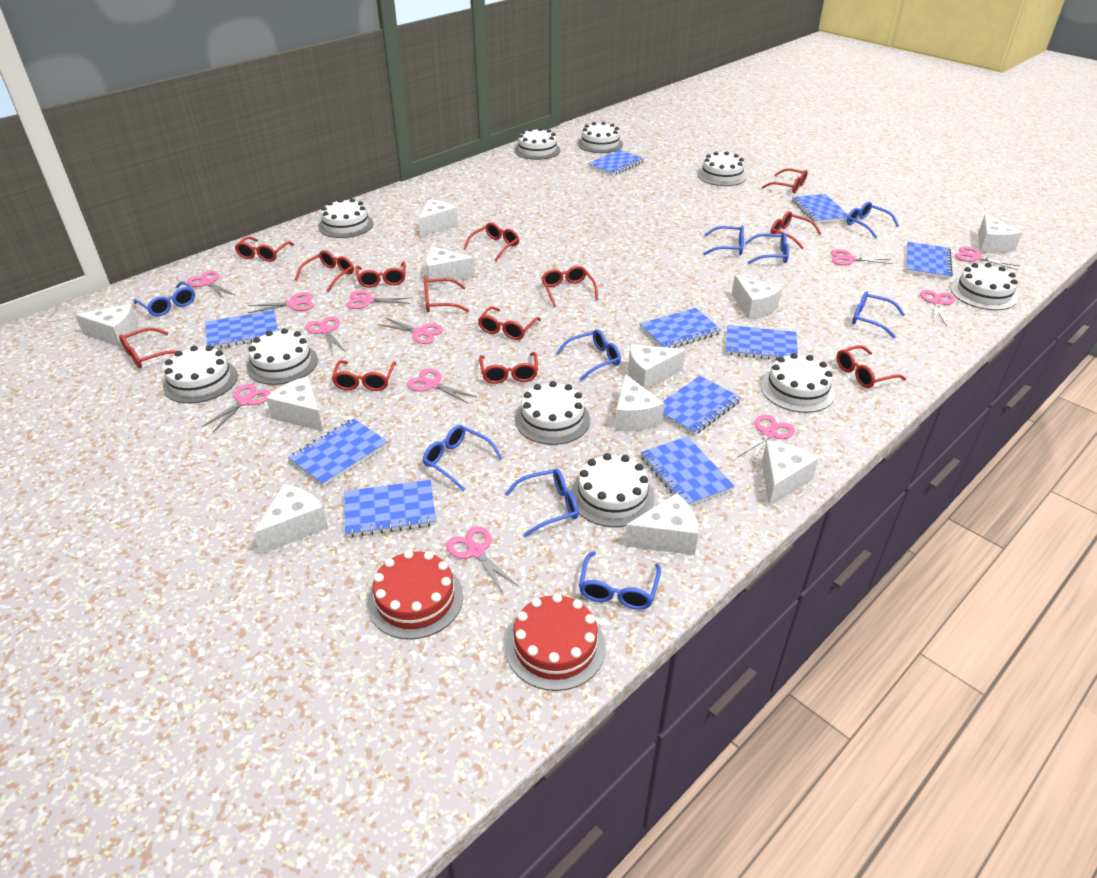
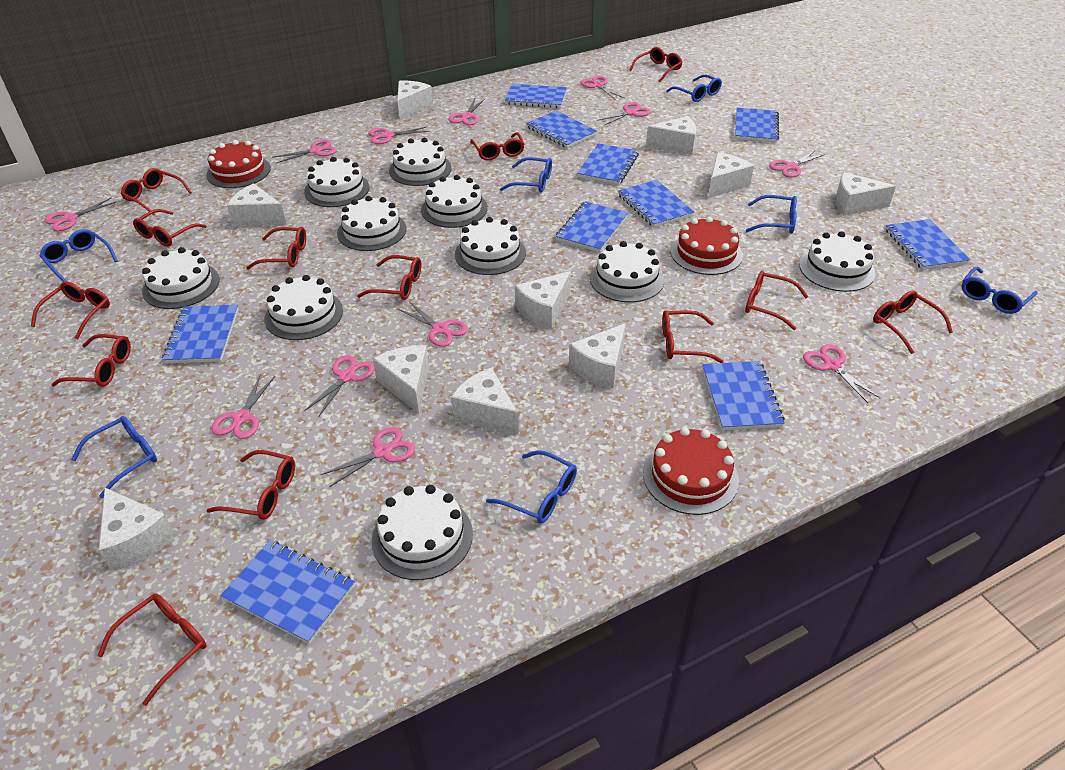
blue glasses: 9 -> 7
red cake: 2 -> 3
white cheese: 11 -> 10

